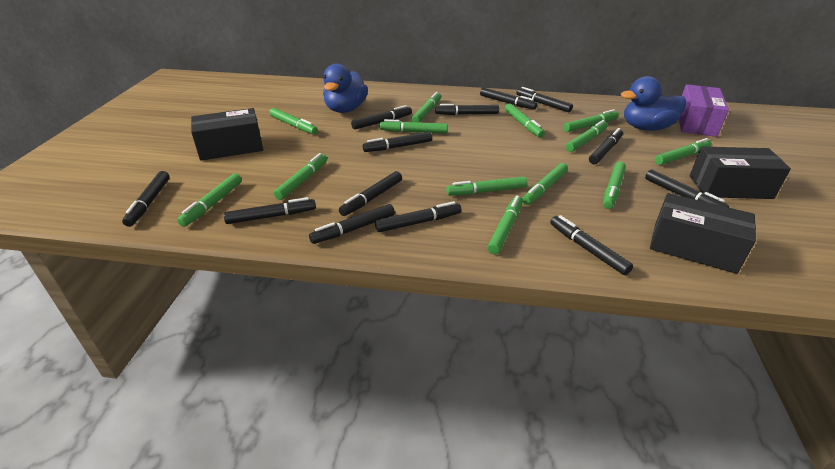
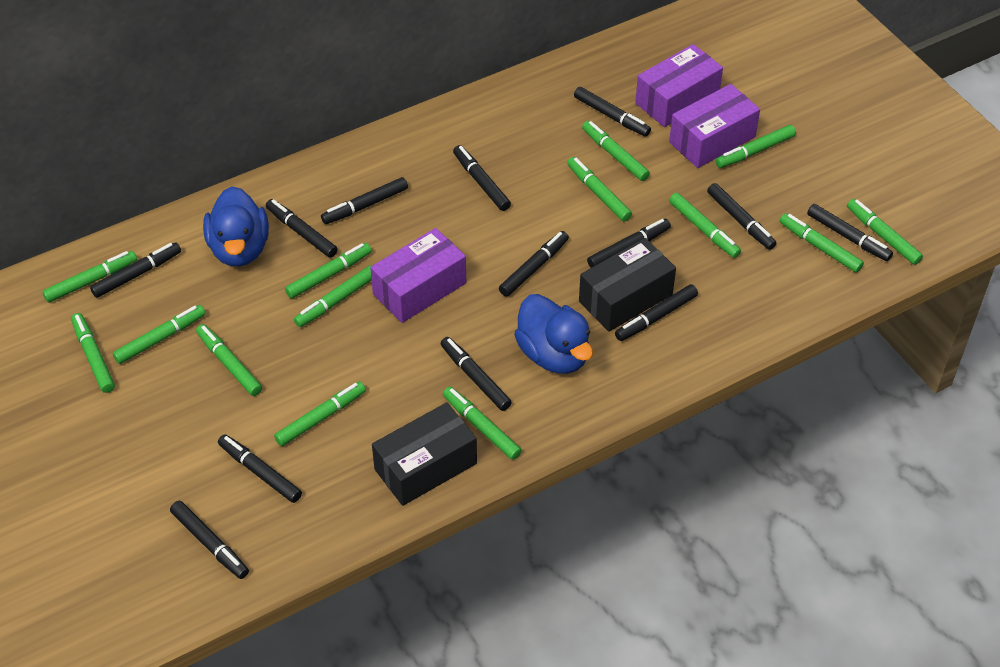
black box: 3 -> 2
green marker: 13 -> 14
purple box: 1 -> 3

